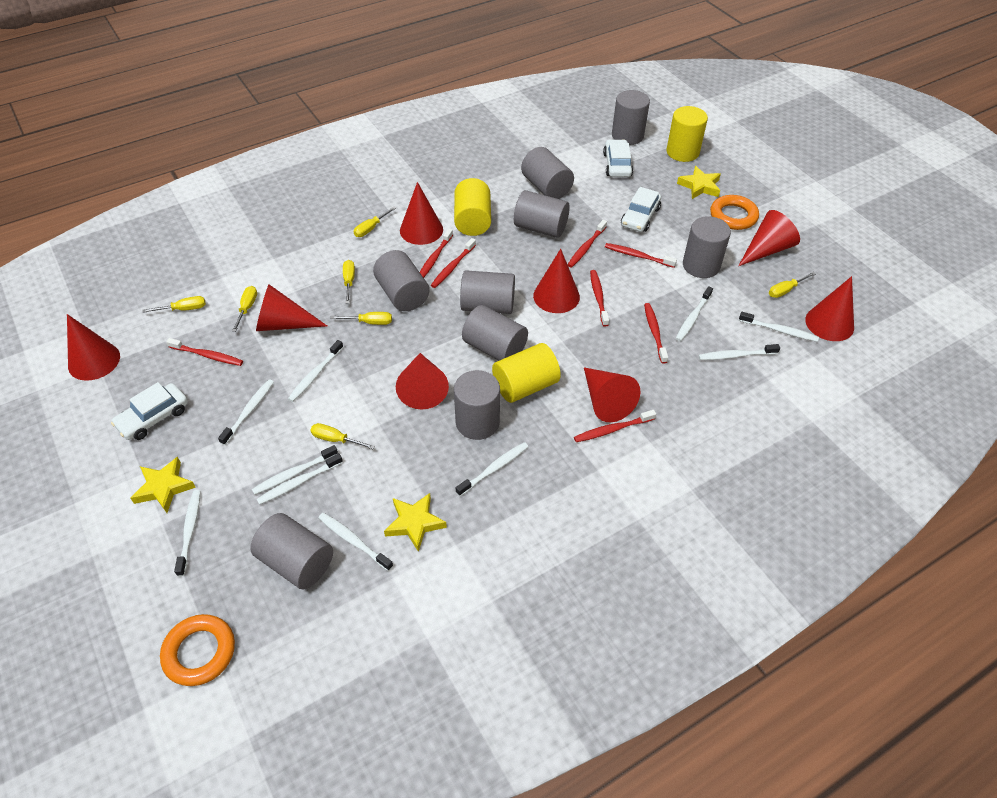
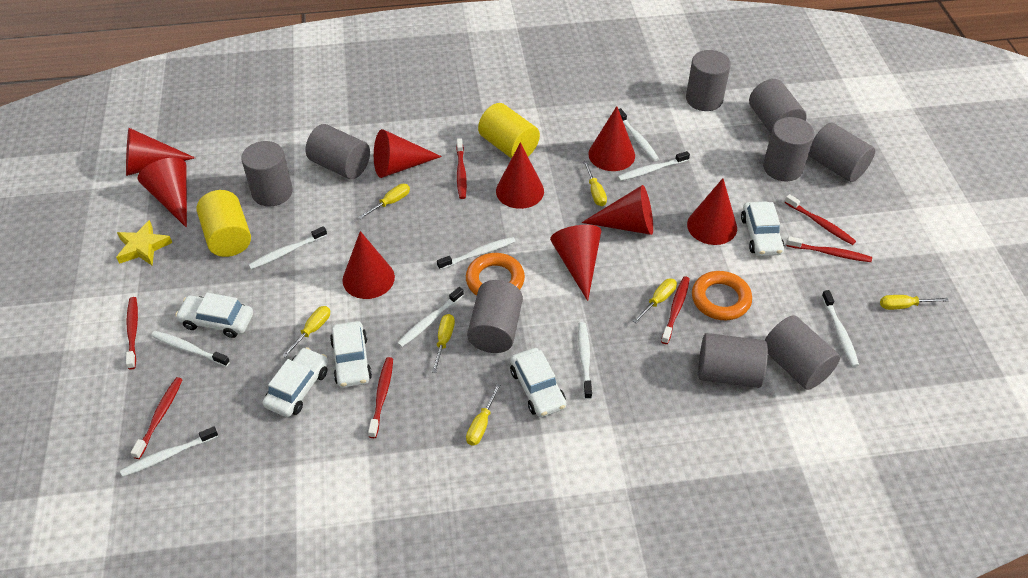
red cone: 8 -> 9
red toothbrush: 8 -> 7
white car: 3 -> 5
white toothbrush: 10 -> 9
yellow cylinder: 3 -> 2
yellow star: 3 -> 1

